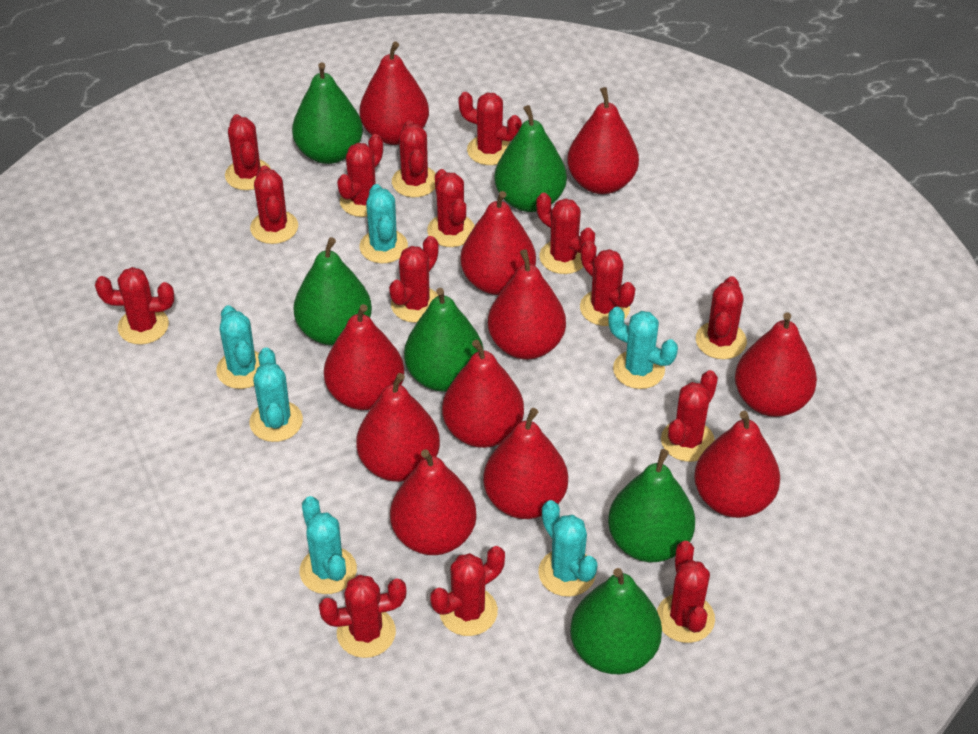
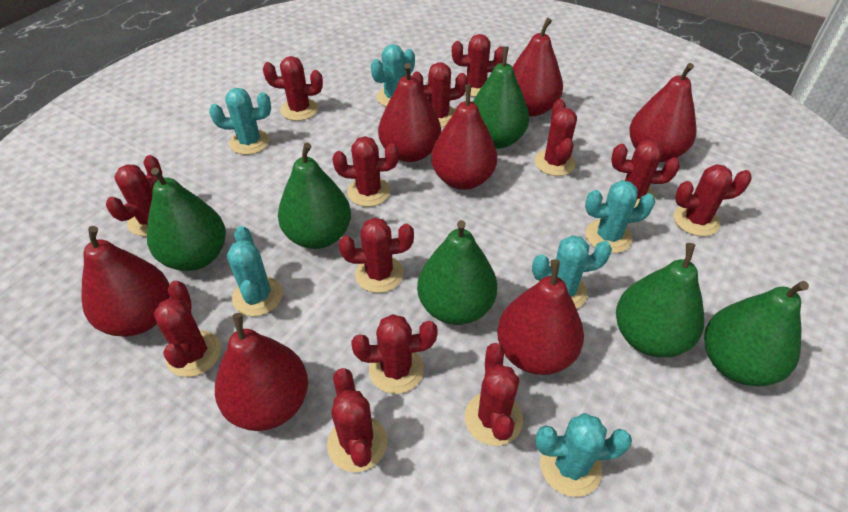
red cactus: 15 -> 13
red pear: 11 -> 7

